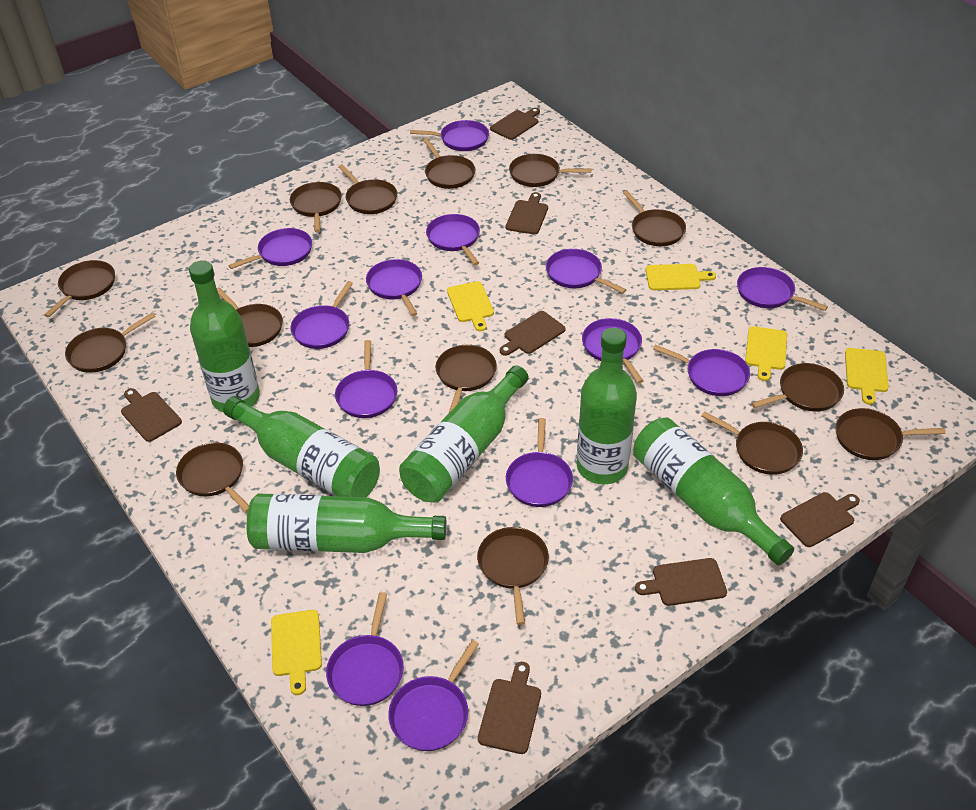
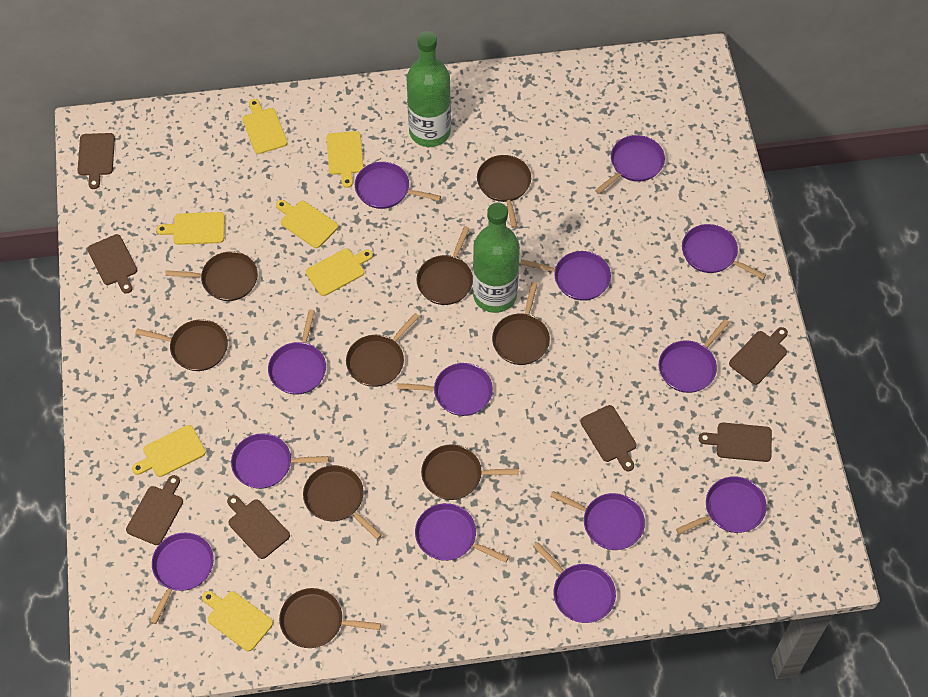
brown pan: 14 -> 9
green bottle: 6 -> 2
yellow cutting board: 5 -> 7

